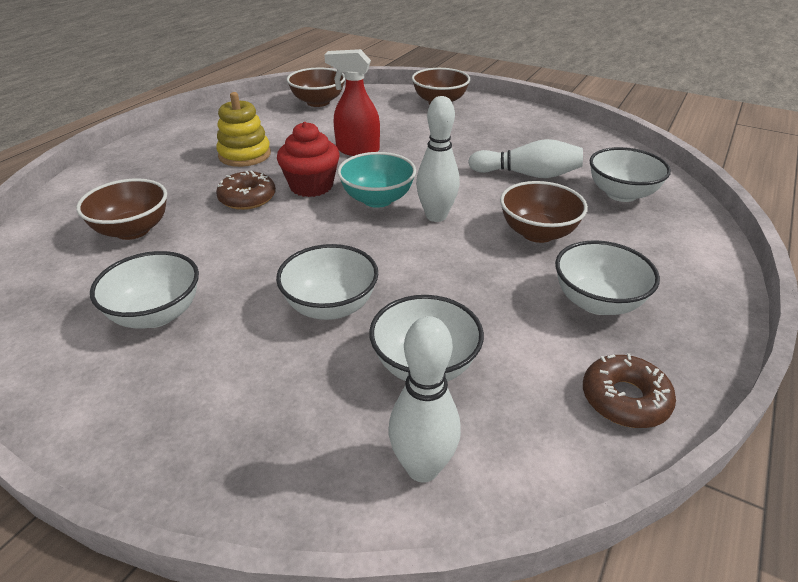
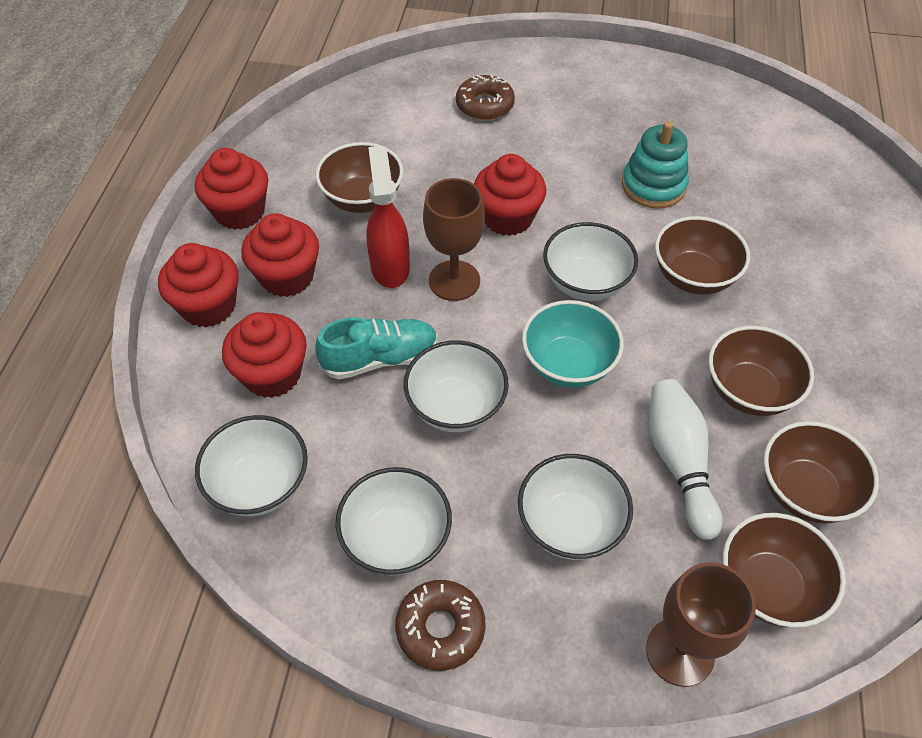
brown bowl: 4 -> 5
brown goblet: 0 -> 2
red cupcake: 1 -> 5
turquoise shoe: 0 -> 1
turquoise stacking toy: 0 -> 1
white bowling pin: 3 -> 1
yellow stacking toy: 1 -> 0

